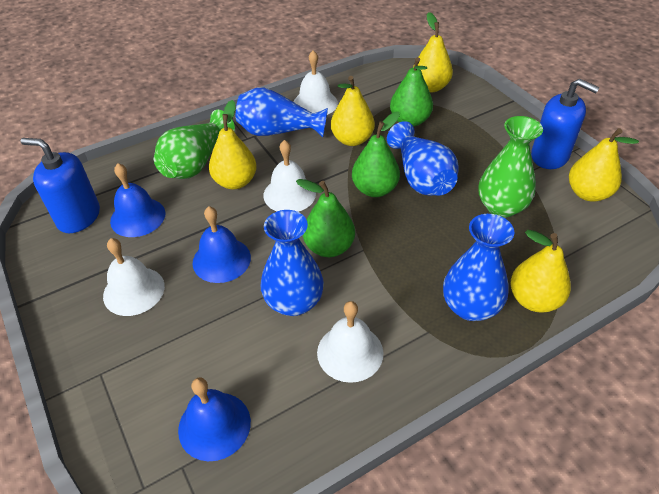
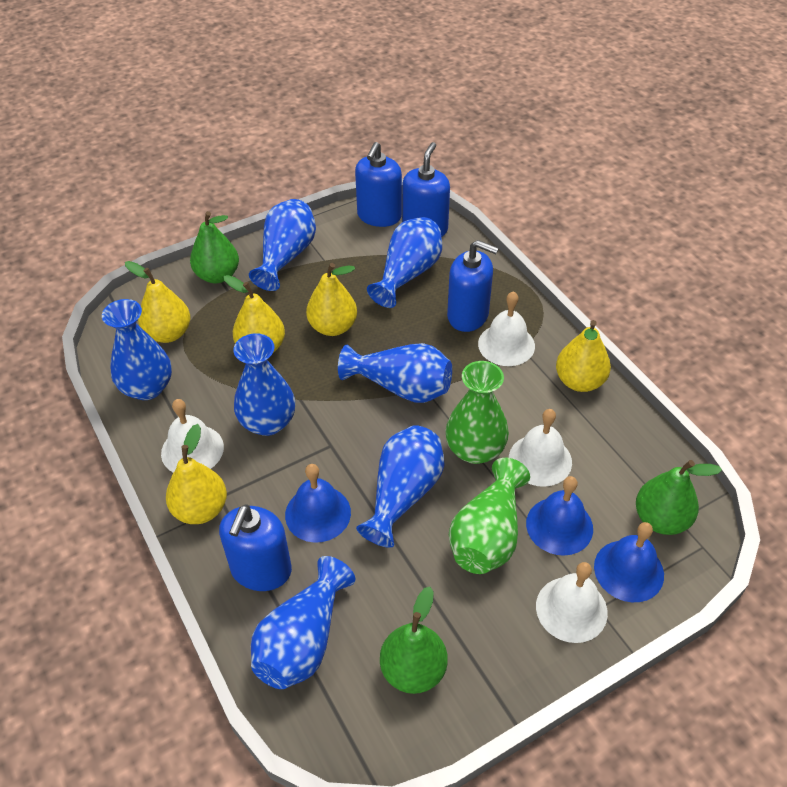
blue soap dispenser: 2 -> 4
blue vase: 4 -> 7

